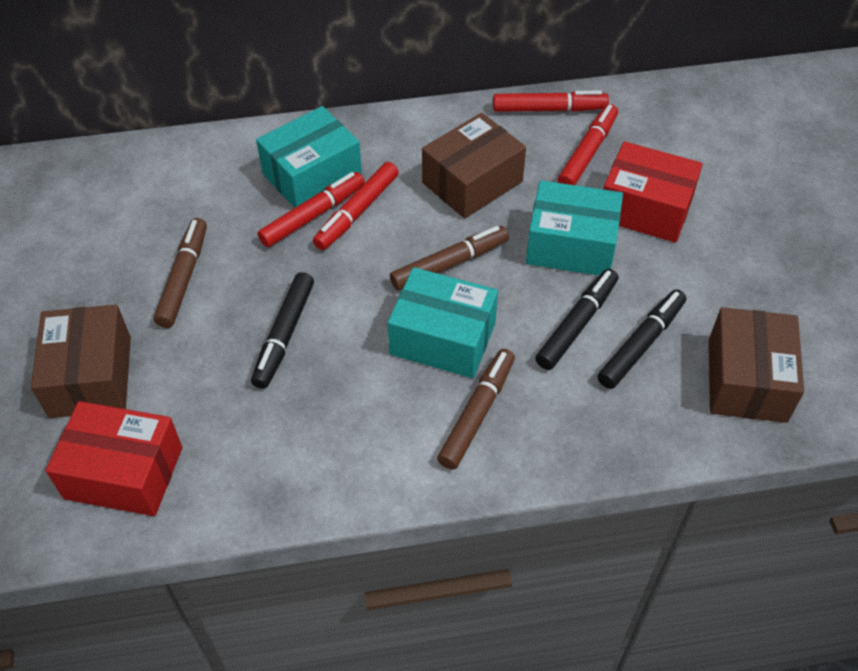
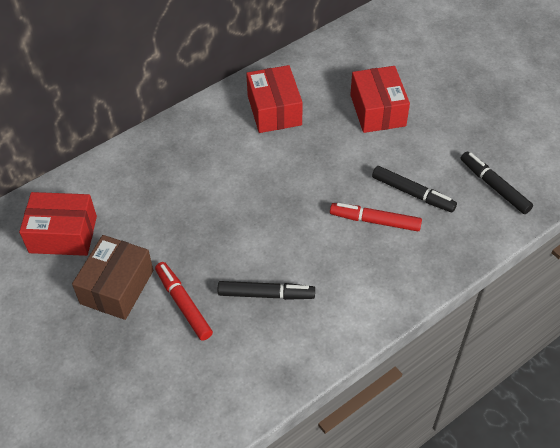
brown box: 3 -> 1
brown marker: 3 -> 0
red box: 2 -> 3
red marker: 4 -> 2
turquoise box: 3 -> 0

